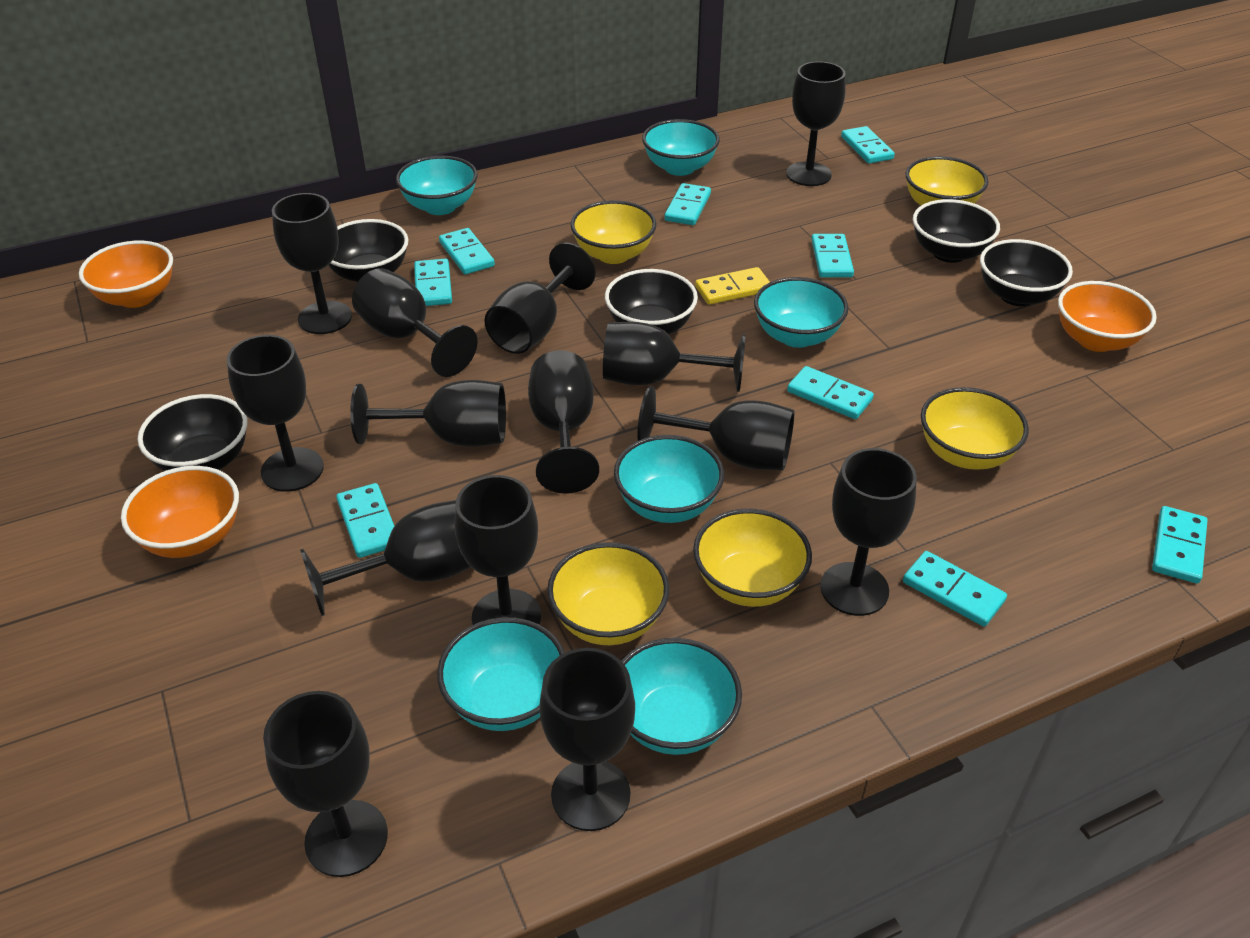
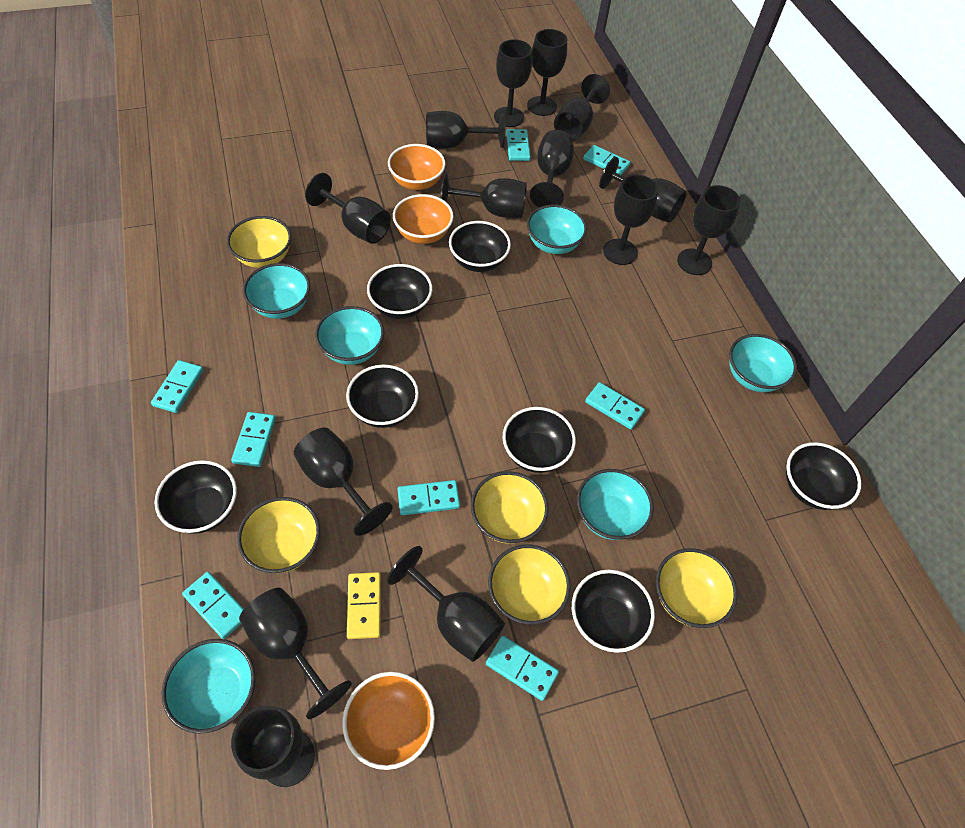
black bowl: 5 -> 7
turquoise domino: 9 -> 8

